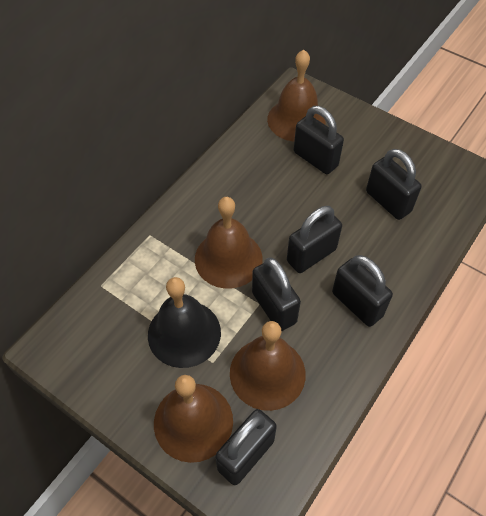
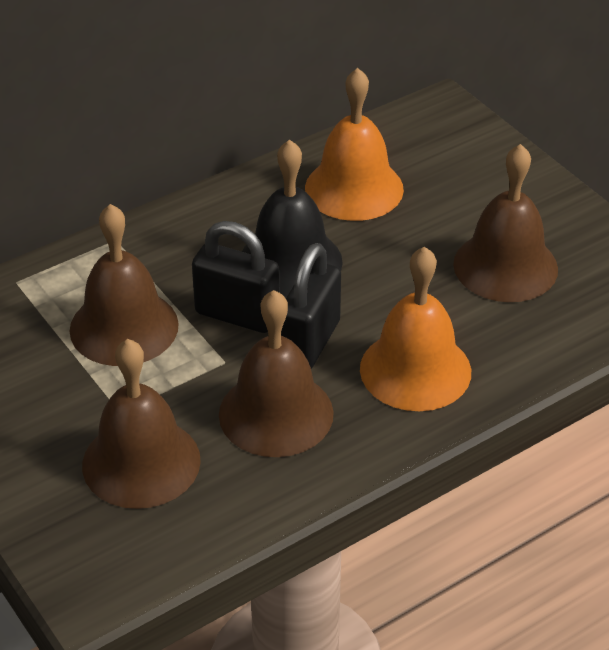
black padlock: 6 -> 2
orange bell: 0 -> 2

